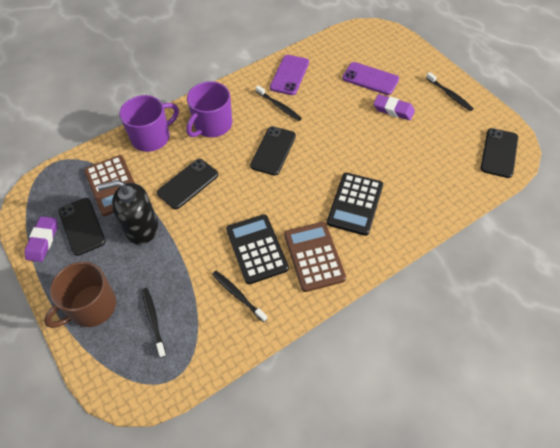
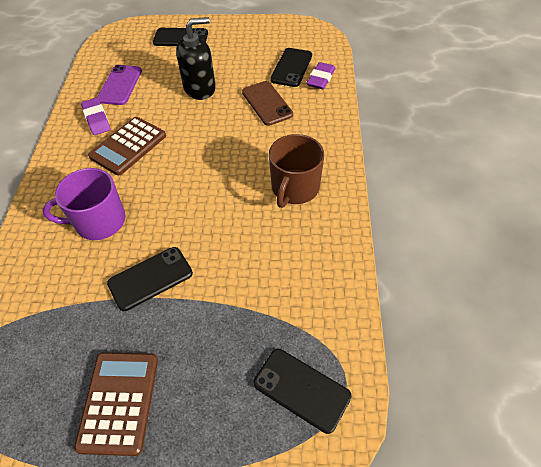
black calculator: 2 -> 0
black toothbrush: 4 -> 0
brown phone: 0 -> 1
purple mug: 2 -> 1
purple phone: 2 -> 1

